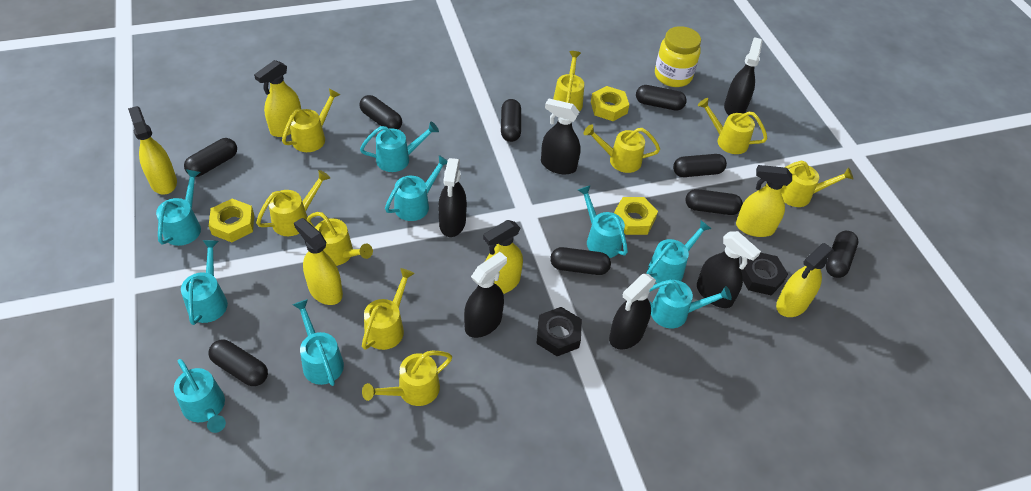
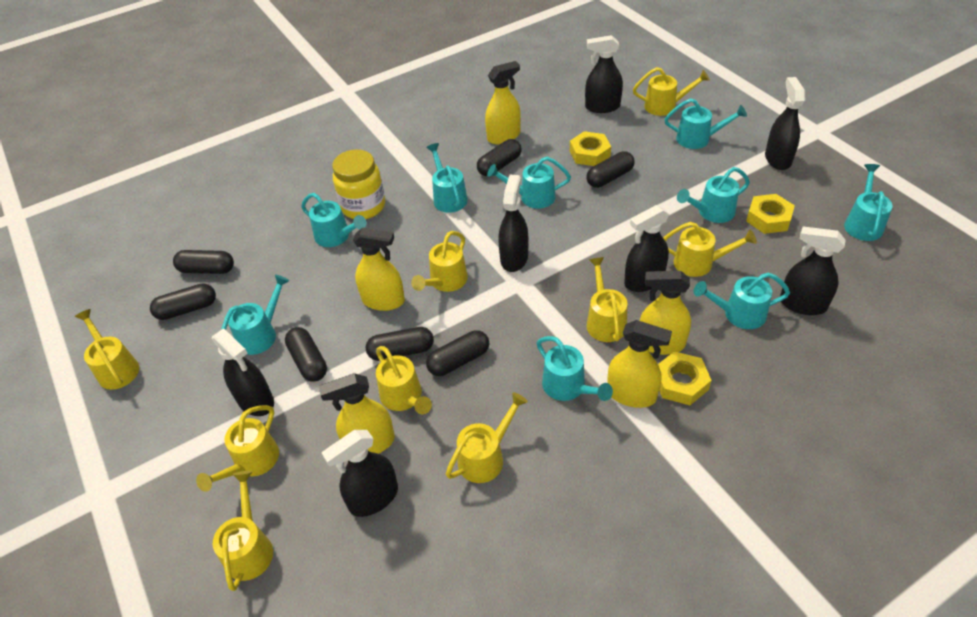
black capsule: 9 -> 7
black nut: 2 -> 0
black spray bottle: 6 -> 7
yellow spray bottle: 6 -> 5

